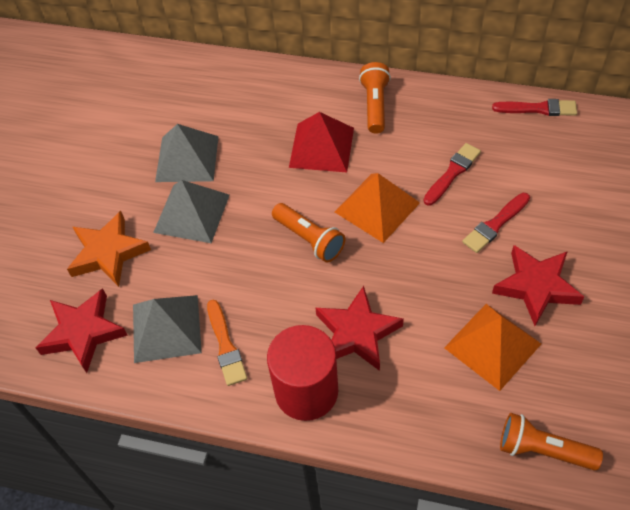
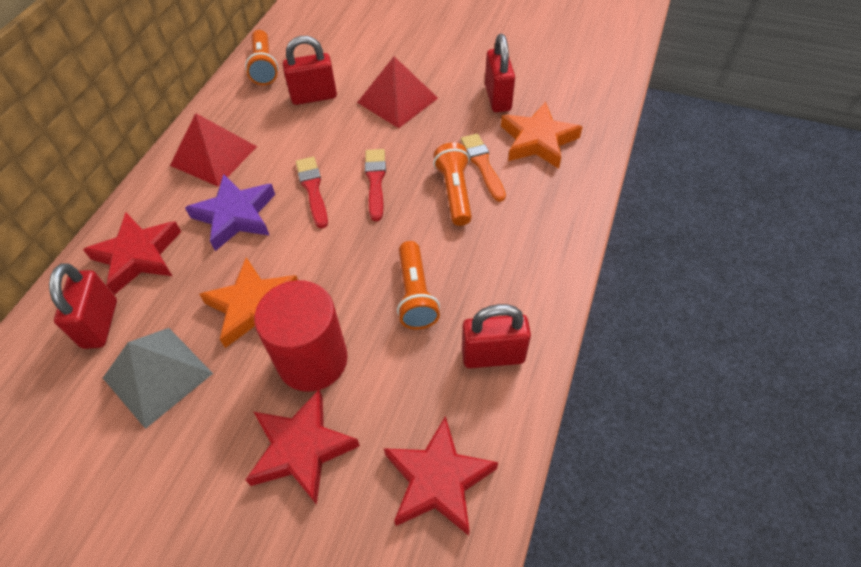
grey pyramid: 3 -> 1
orange pyramid: 2 -> 0
orange star: 1 -> 2
purple star: 0 -> 1
red brush: 3 -> 2
red padlock: 0 -> 4
red pyramid: 1 -> 2

